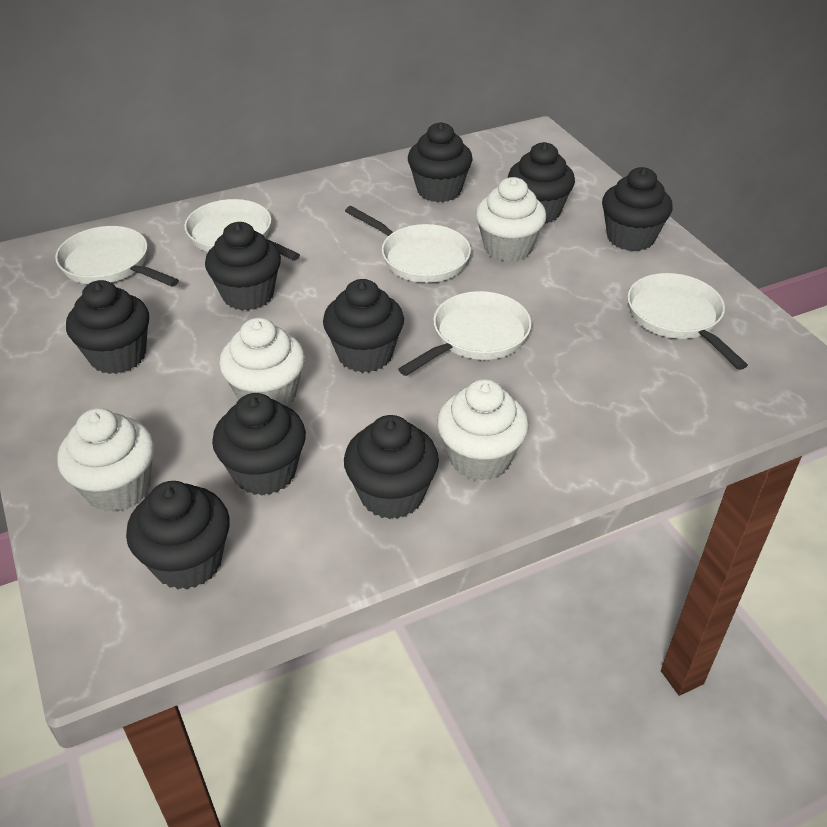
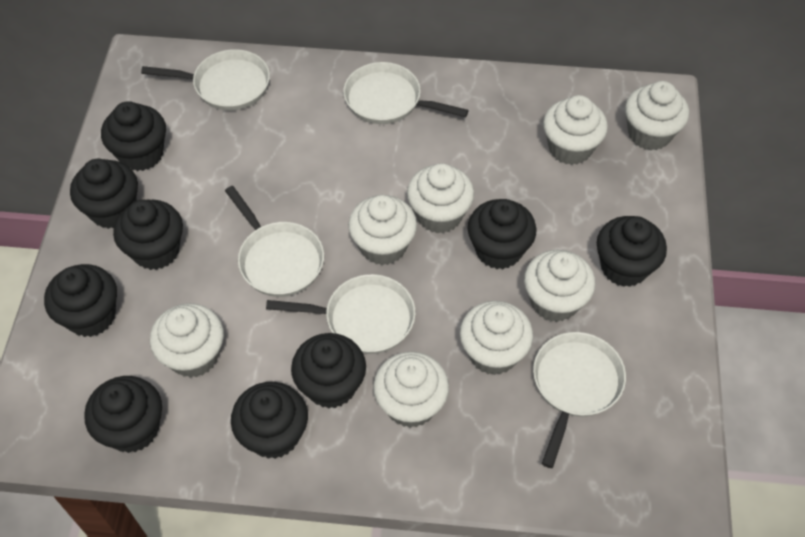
white cupcake: 4 -> 8

